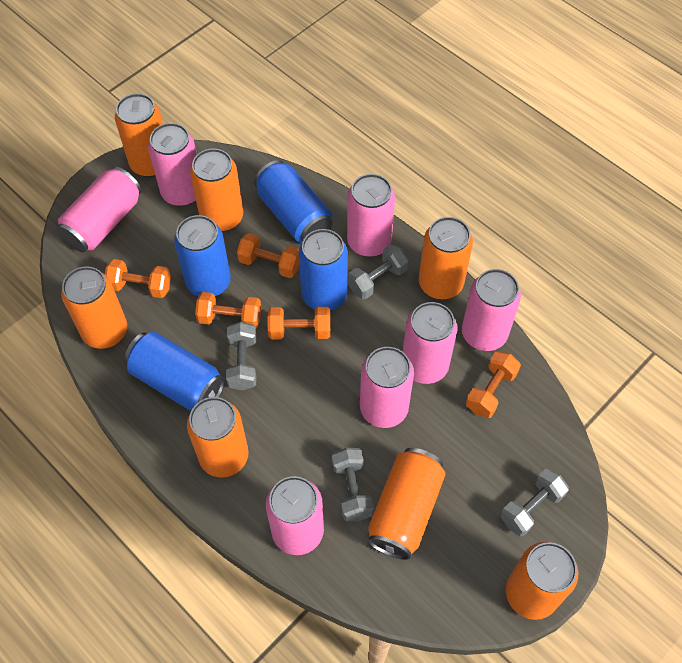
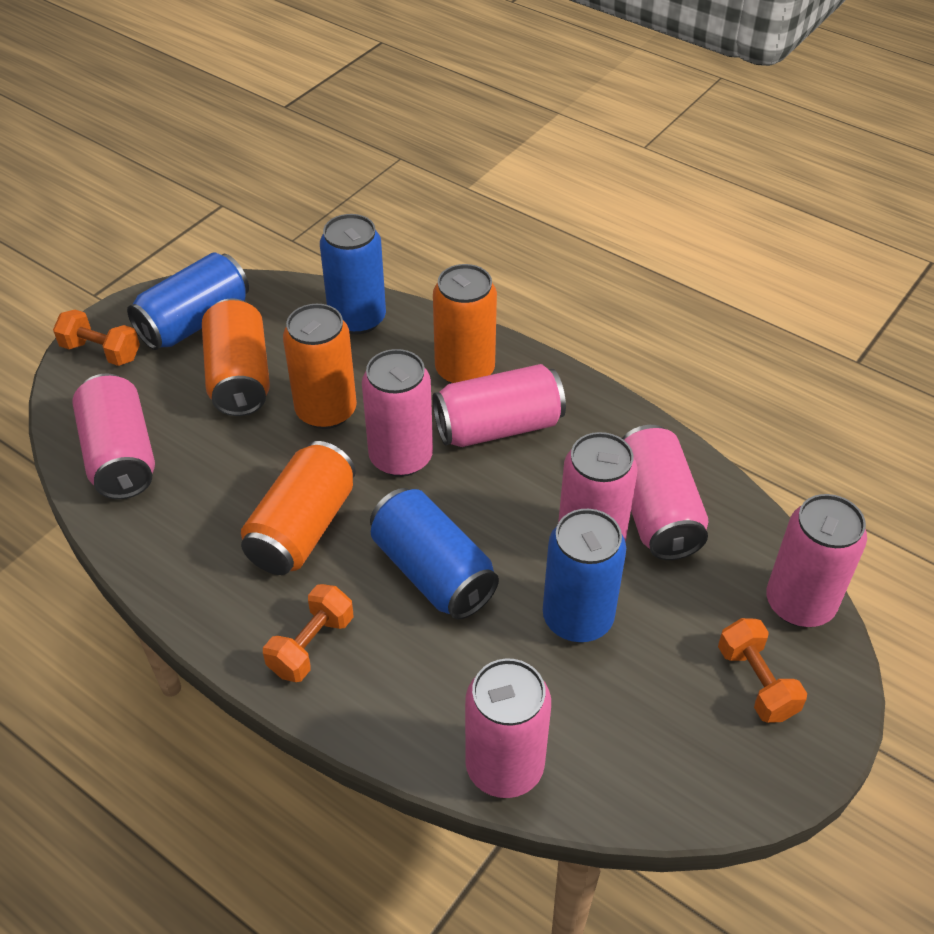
grey dumbbell: 4 -> 0
orange can: 7 -> 4
orange dumbbell: 5 -> 3

